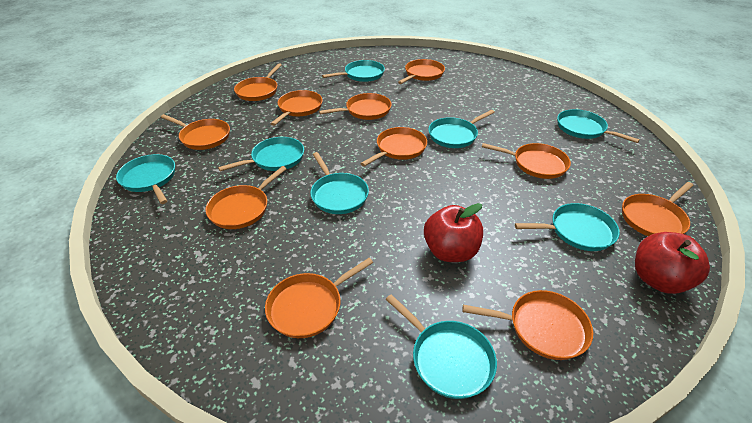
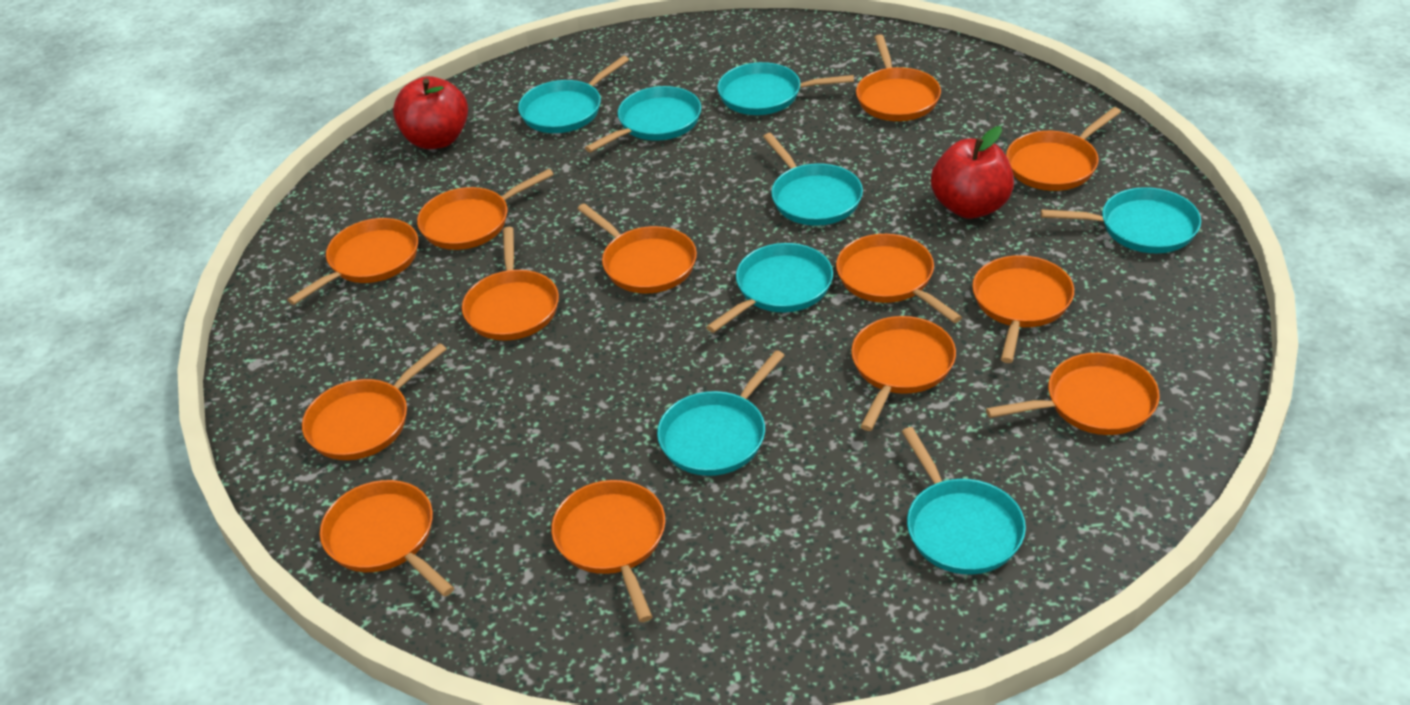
orange pan: 11 -> 13

